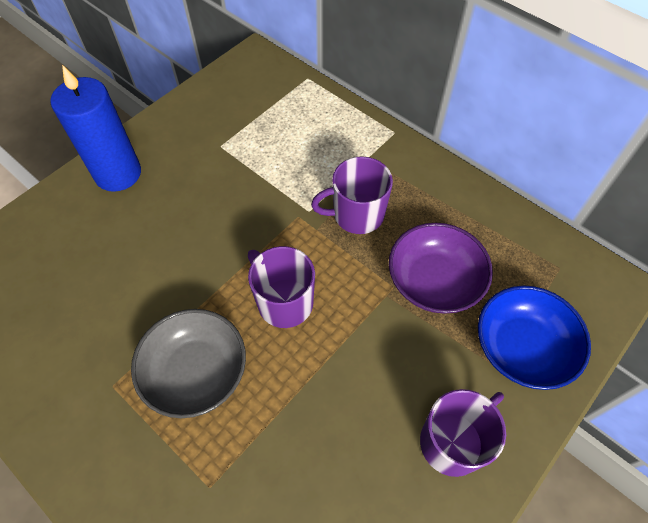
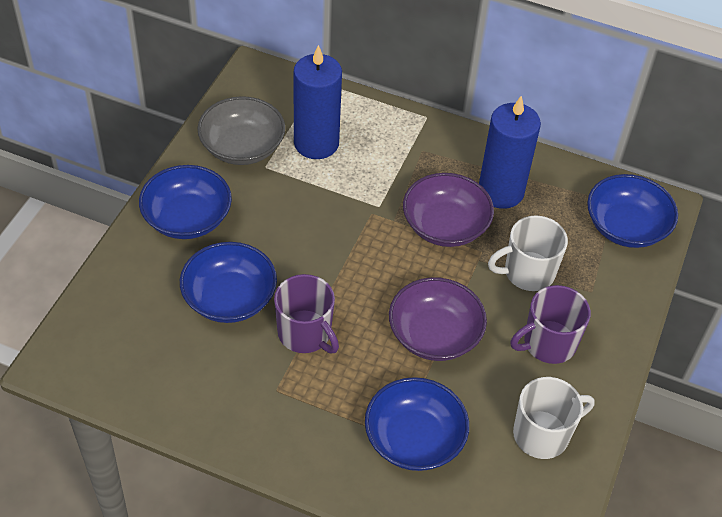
blue bowl: 1 -> 4
blue candle: 1 -> 2
purple bowl: 1 -> 2
purple mug: 3 -> 2
white mug: 0 -> 2

